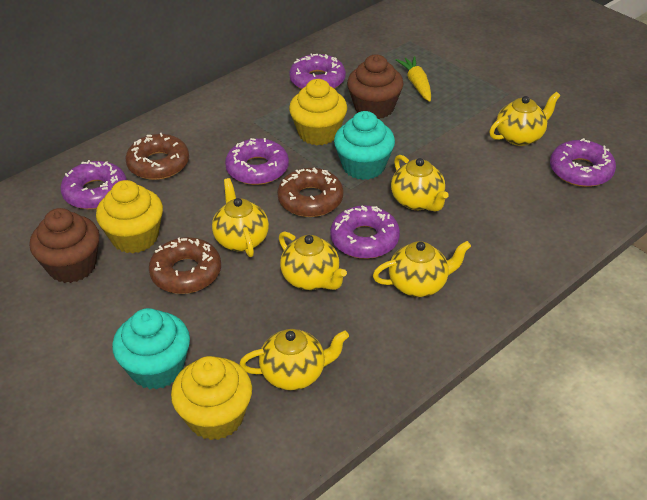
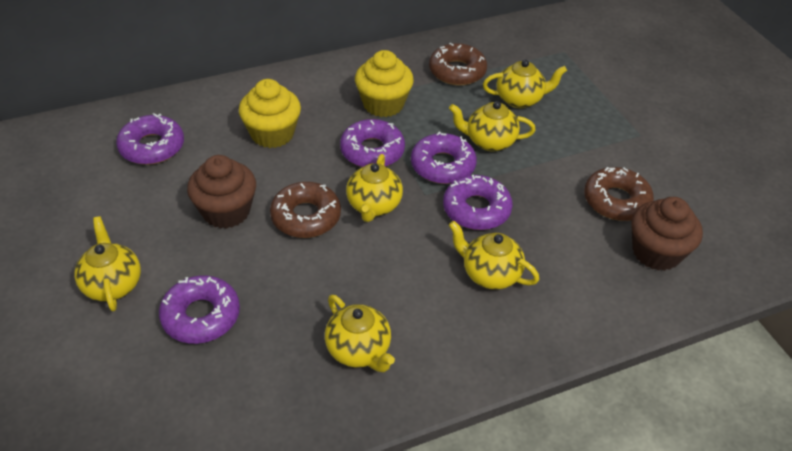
turquoise cupcake: 2 -> 0
yellow carrot: 1 -> 0
yellow cupcake: 3 -> 2

